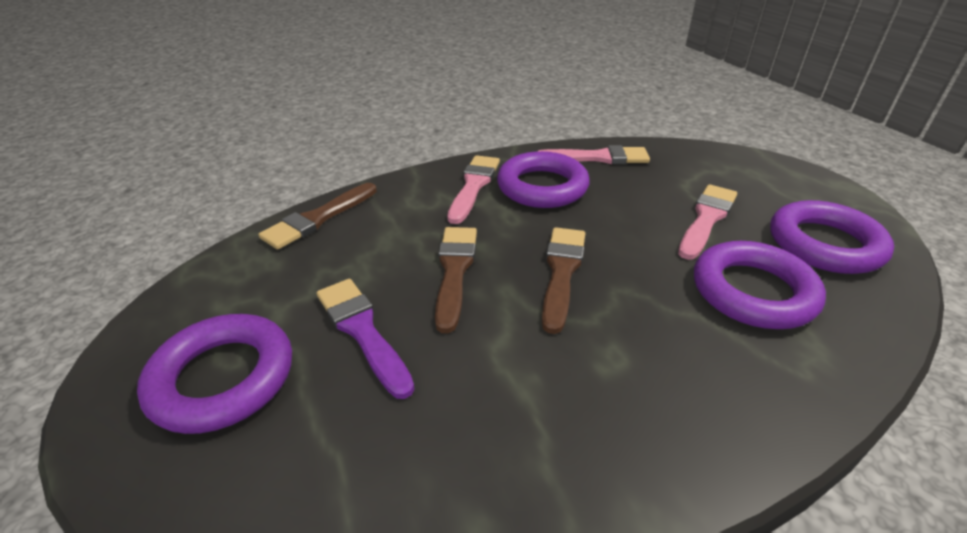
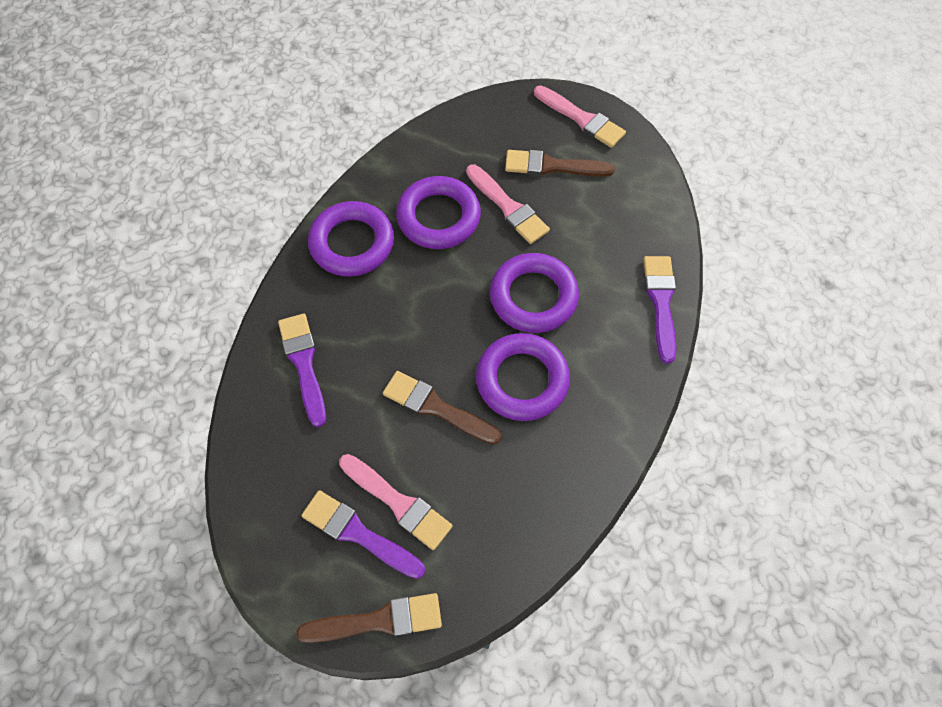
purple brush: 1 -> 3

